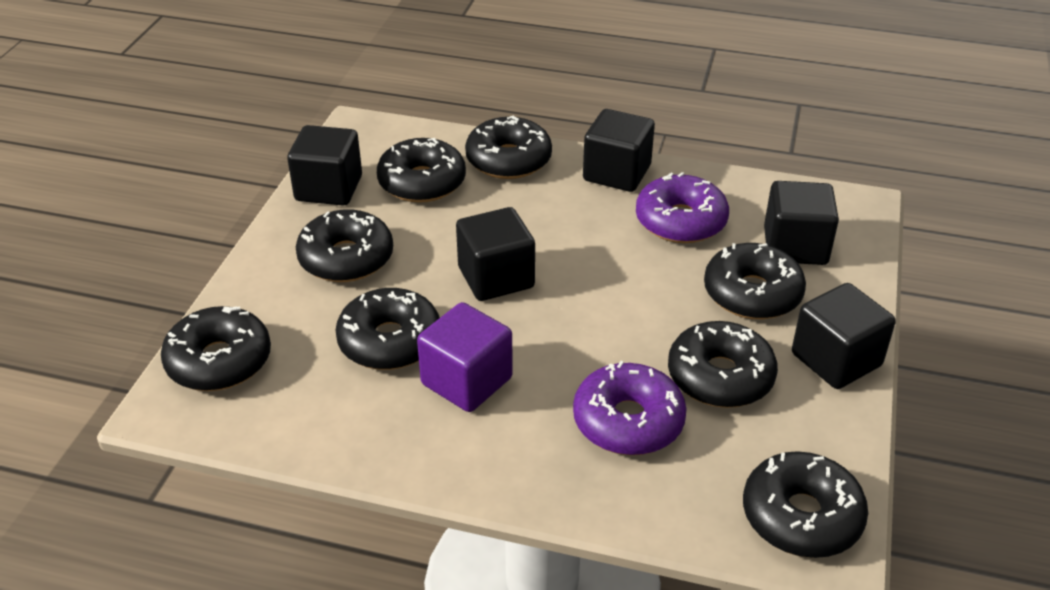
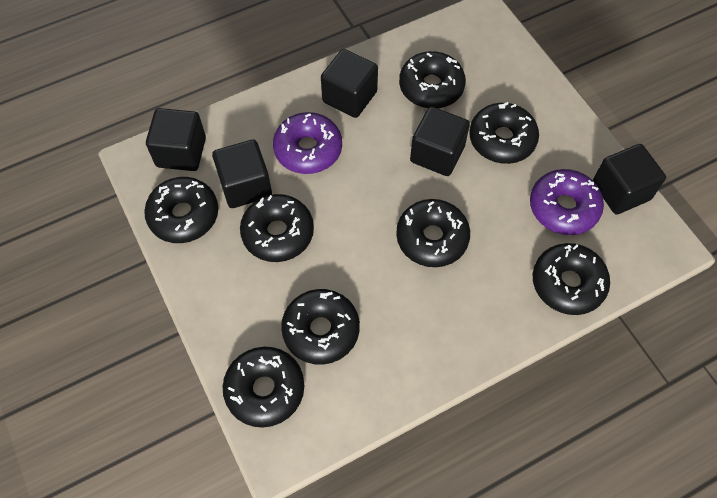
purple cube: 1 -> 0

